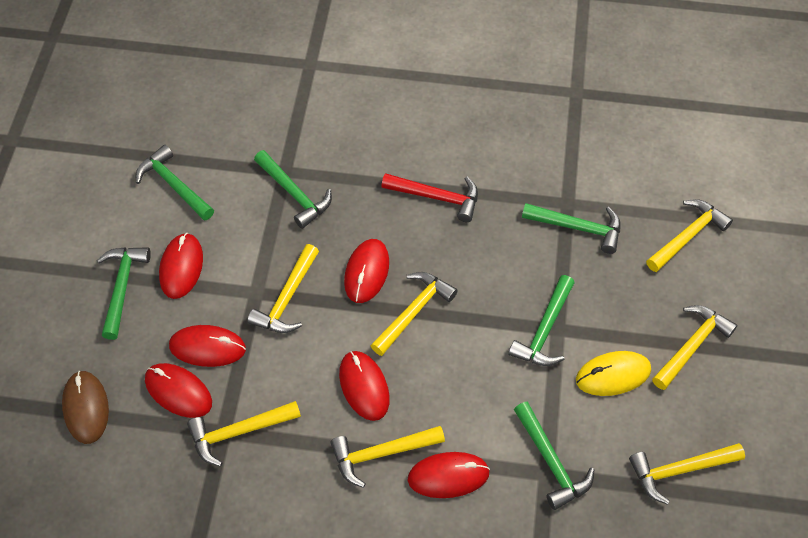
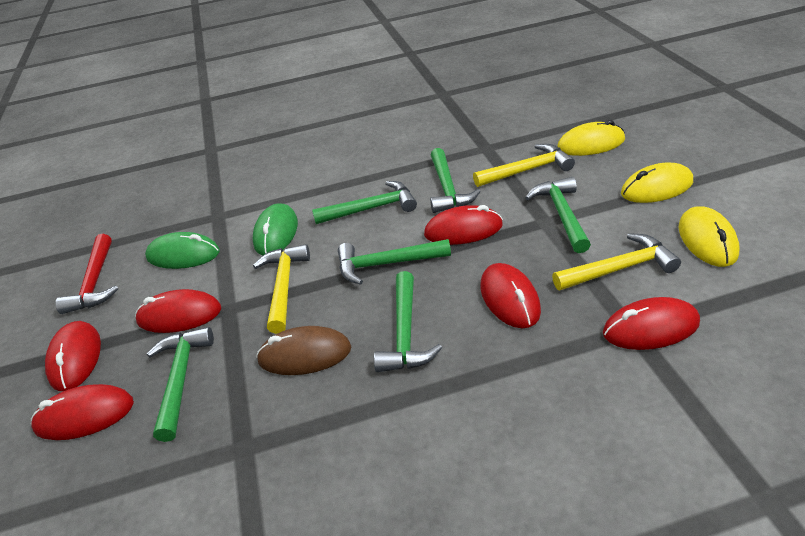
green mouse: 0 -> 2
yellow hammer: 7 -> 3
yellow mouse: 1 -> 3

